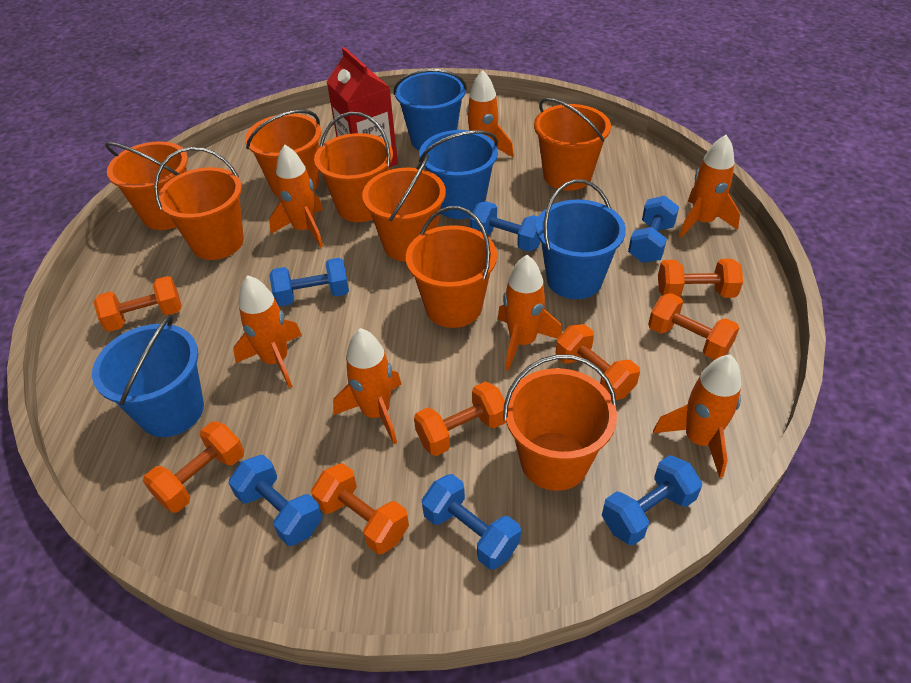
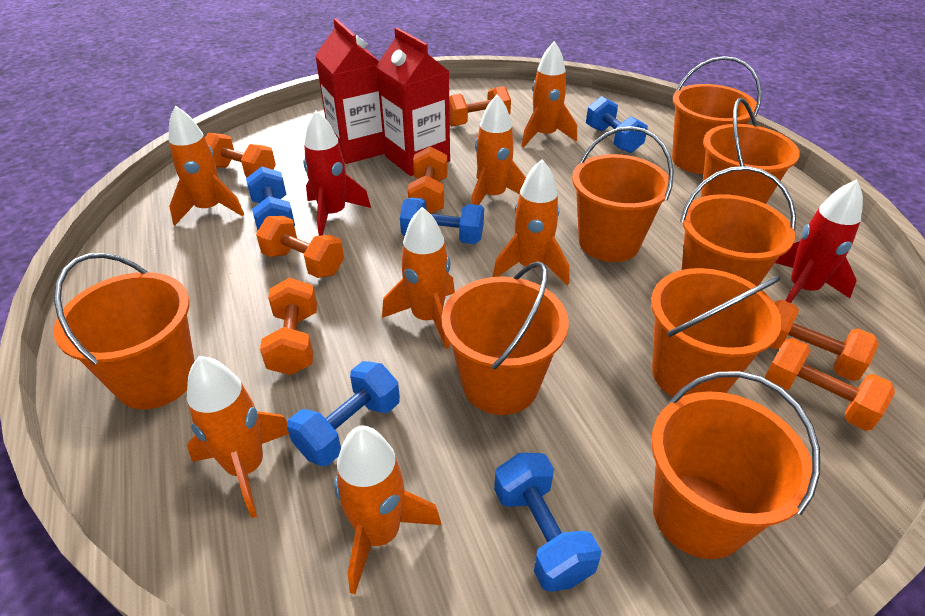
blue bucket: 4 -> 0
blue dumbbell: 6 -> 5
red carton: 1 -> 2
red rocket: 0 -> 2

